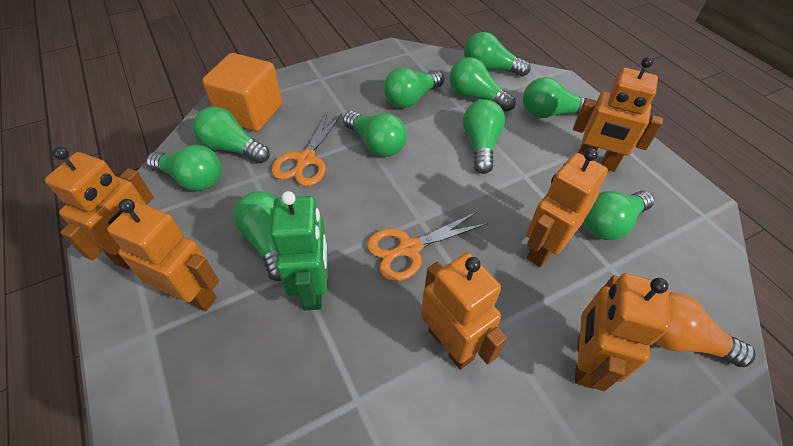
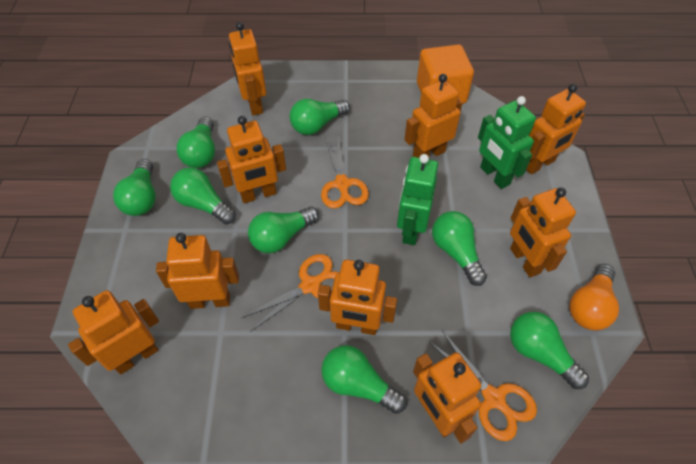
green light bulb: 10 -> 8
green robot: 1 -> 2
orange robot: 6 -> 9
orange scissors: 2 -> 3

